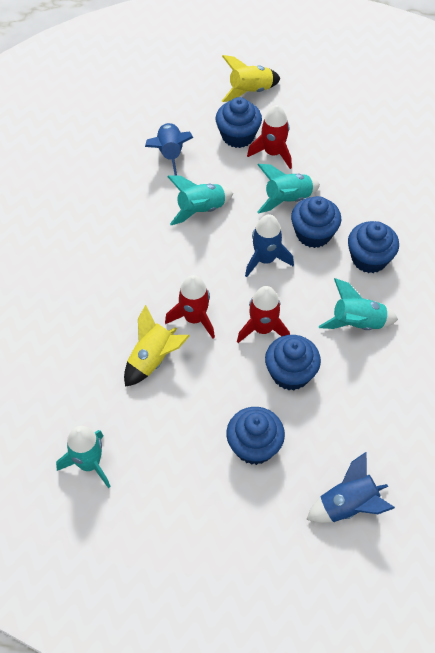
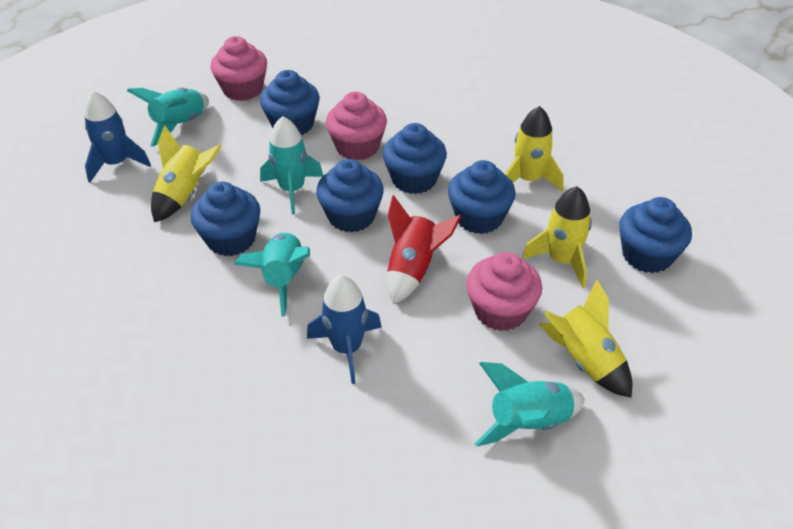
blue cupcake: 5 -> 6
blue rocket: 3 -> 2
pink cupcake: 0 -> 3
red rocket: 3 -> 1
yellow rocket: 2 -> 4

